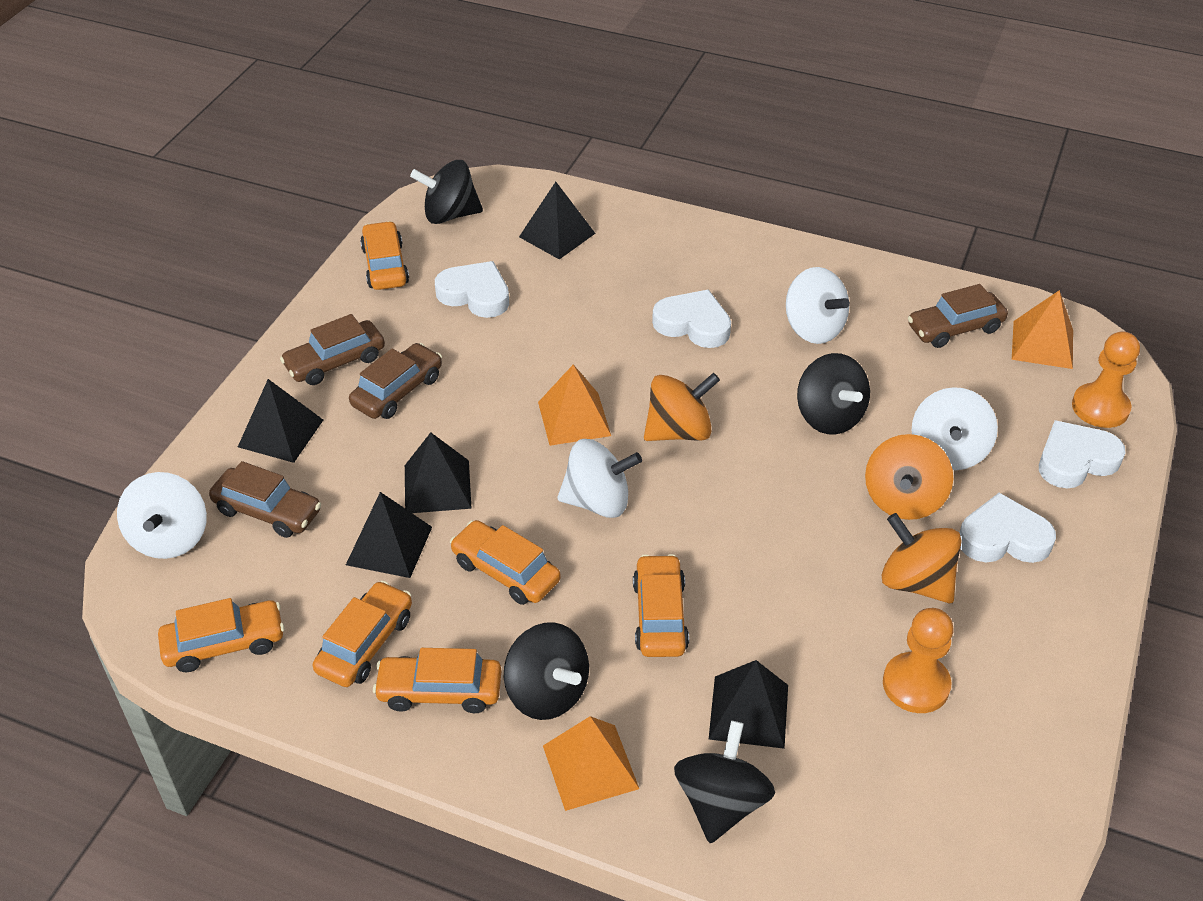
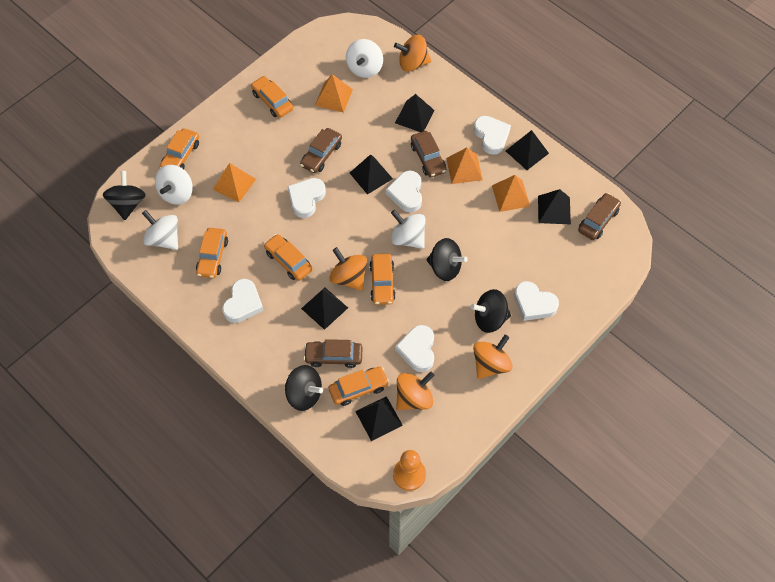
black pyramid: 5 -> 6
orange pawn: 2 -> 1
orange pyramid: 3 -> 4
orange spinning top: 3 -> 4
white heart: 4 -> 6

